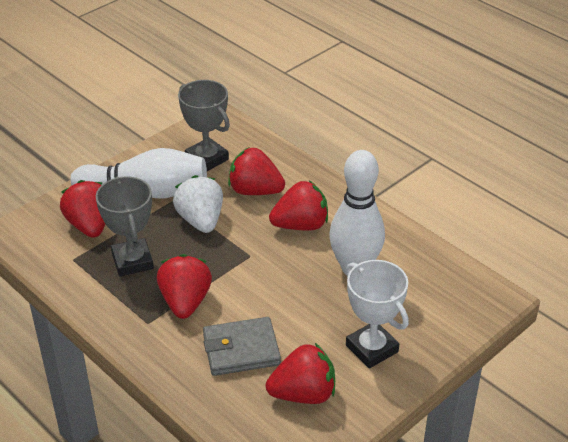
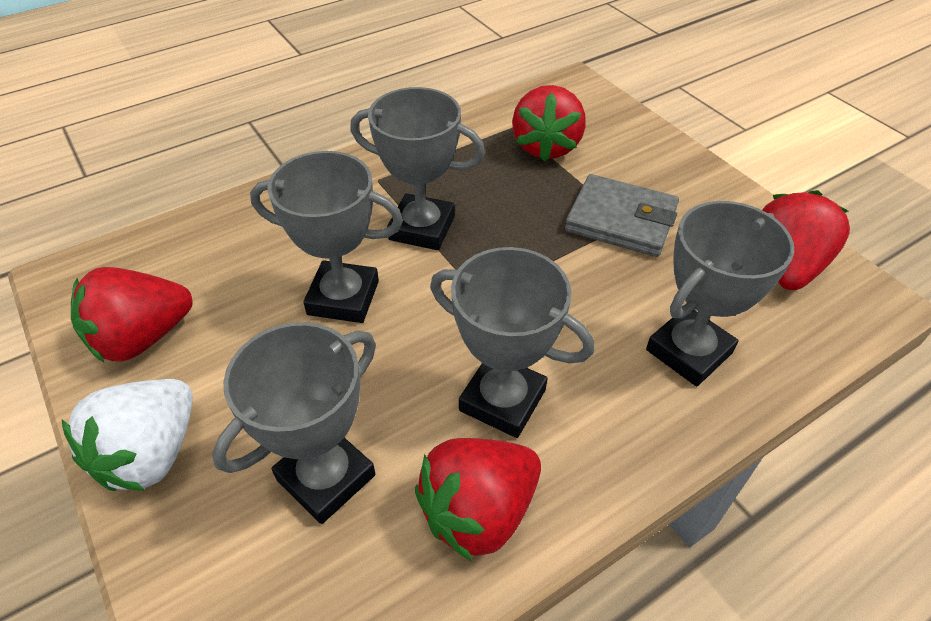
grey trophy: 2 -> 5
red strawberry: 5 -> 4
white bowling pin: 2 -> 0
white trophy: 1 -> 0

